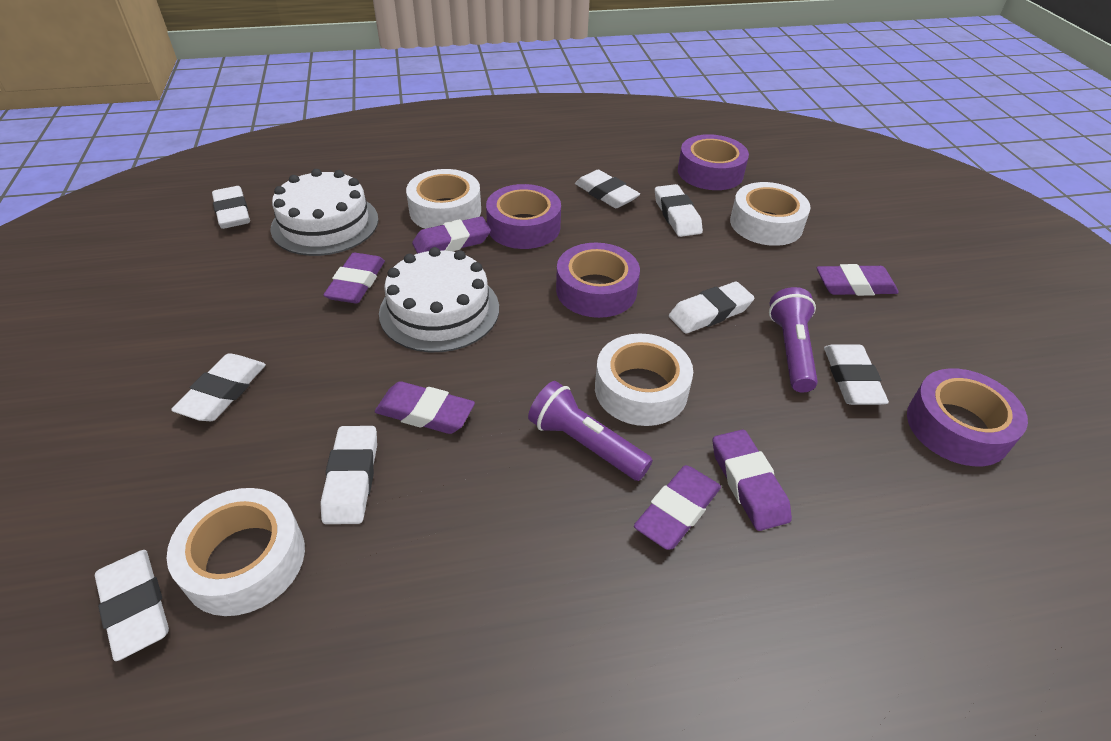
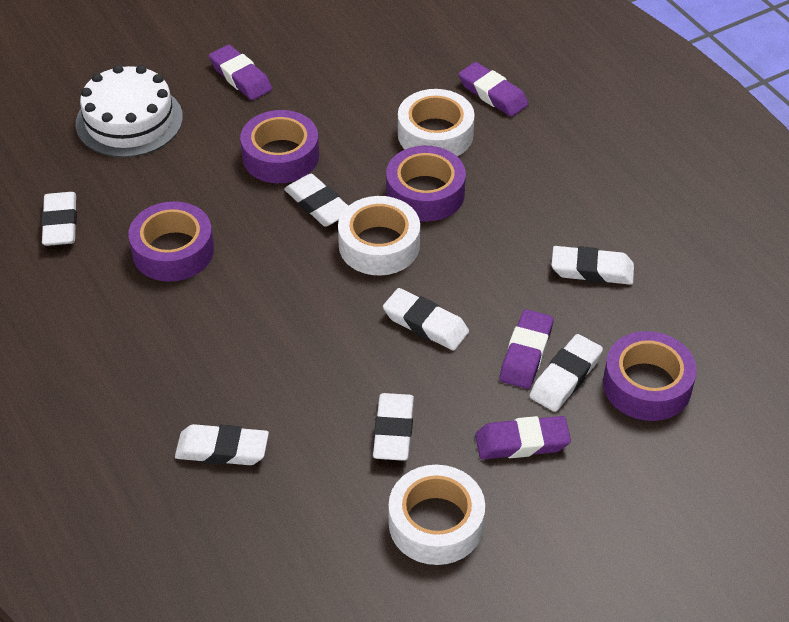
purple eraser: 6 -> 4
purple flashlight: 2 -> 0
white cake: 2 -> 1
white eraser: 8 -> 7
white tape: 4 -> 3

